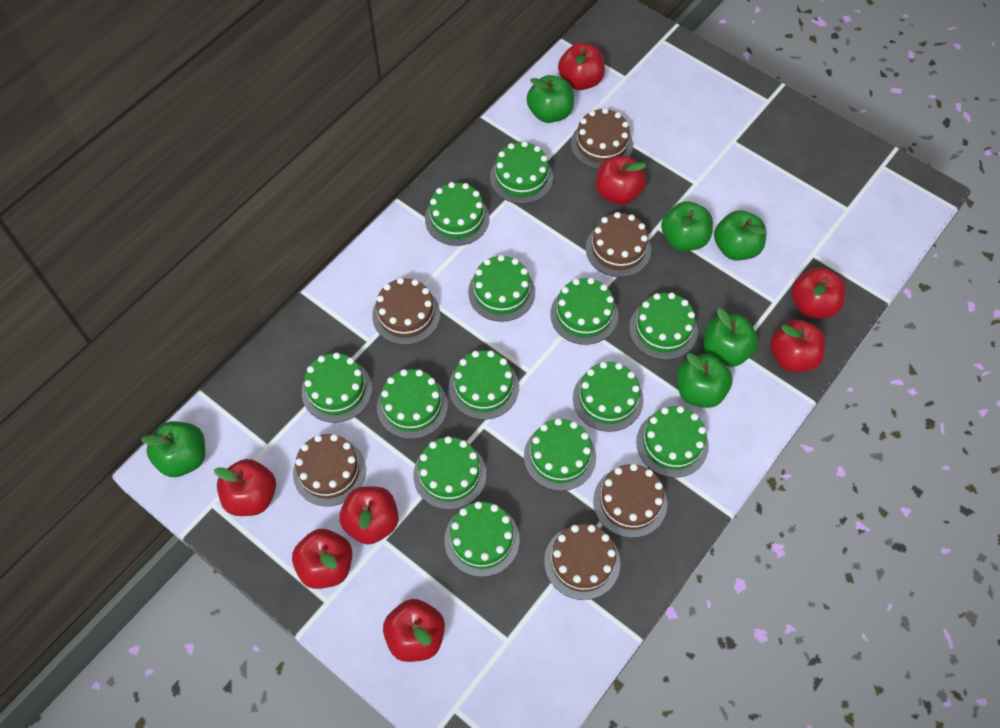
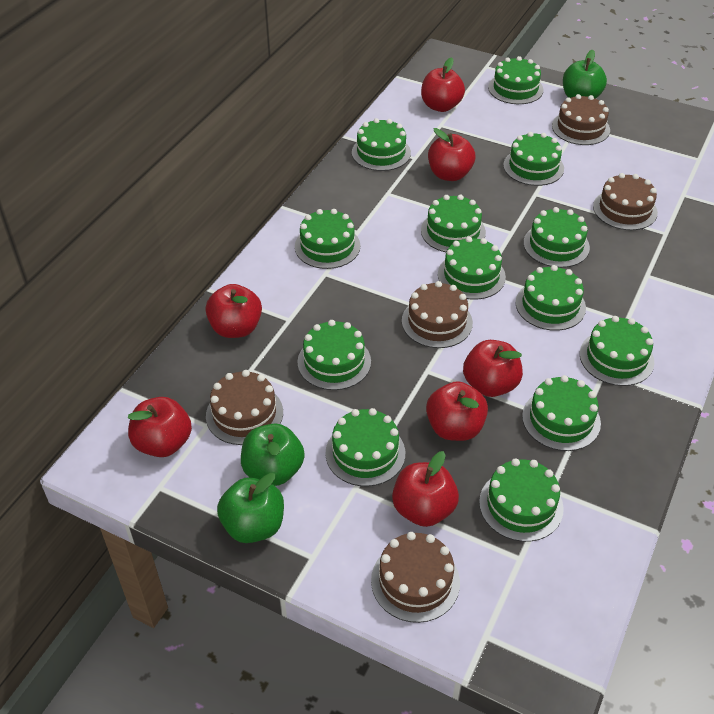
brown cake: 6 -> 5
green apple: 6 -> 3
red apple: 8 -> 7

